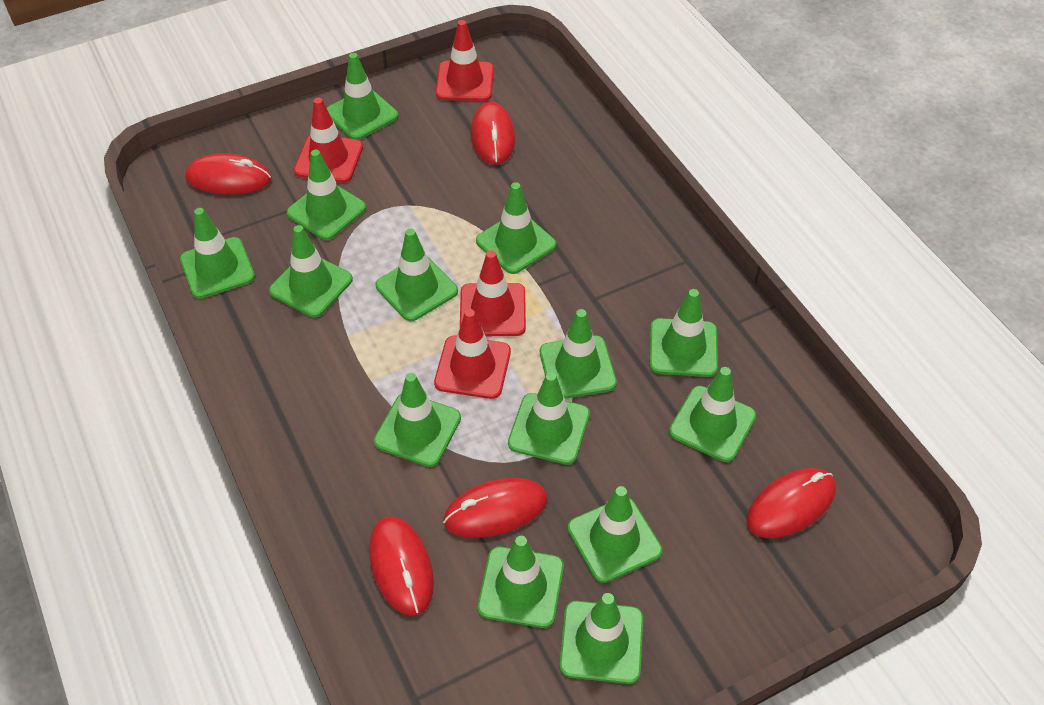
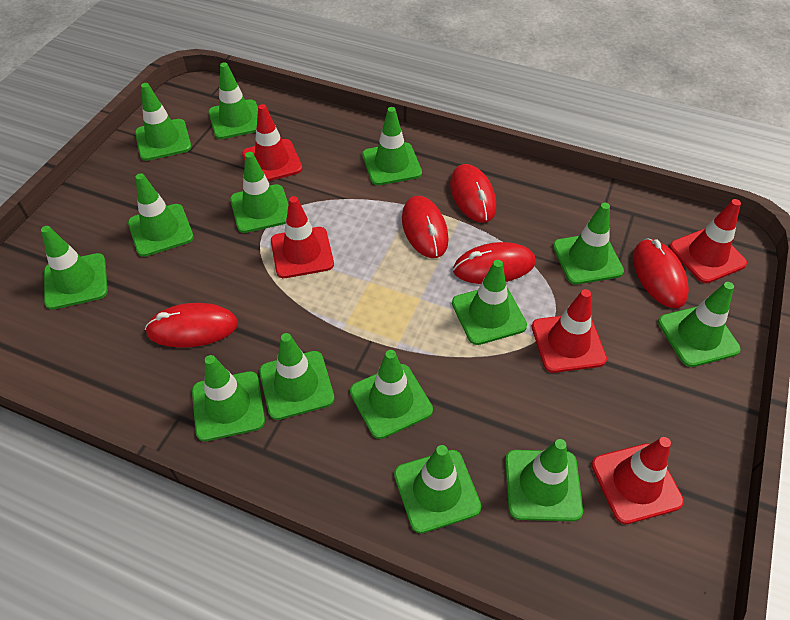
red traffic cone: 4 -> 5

